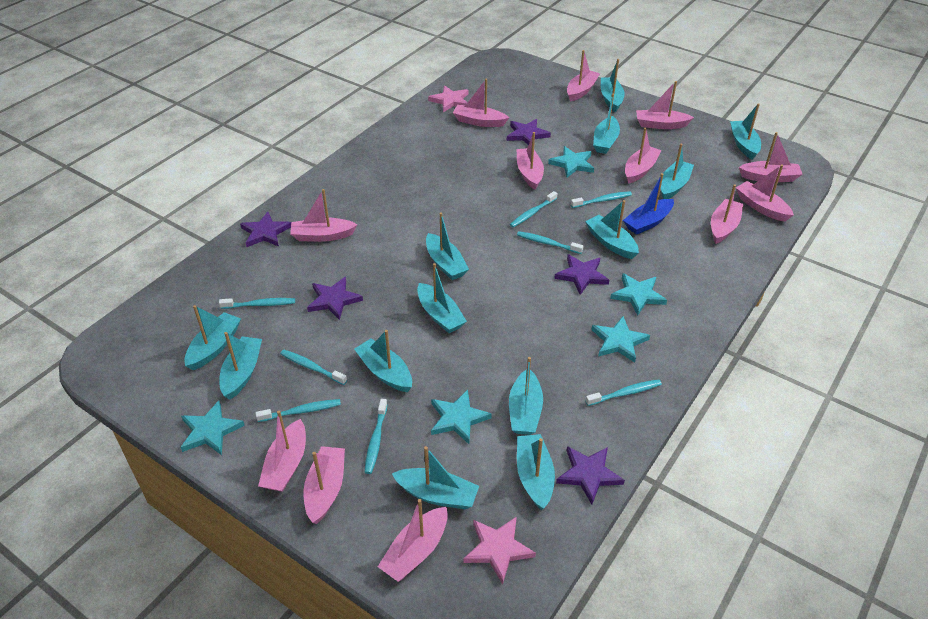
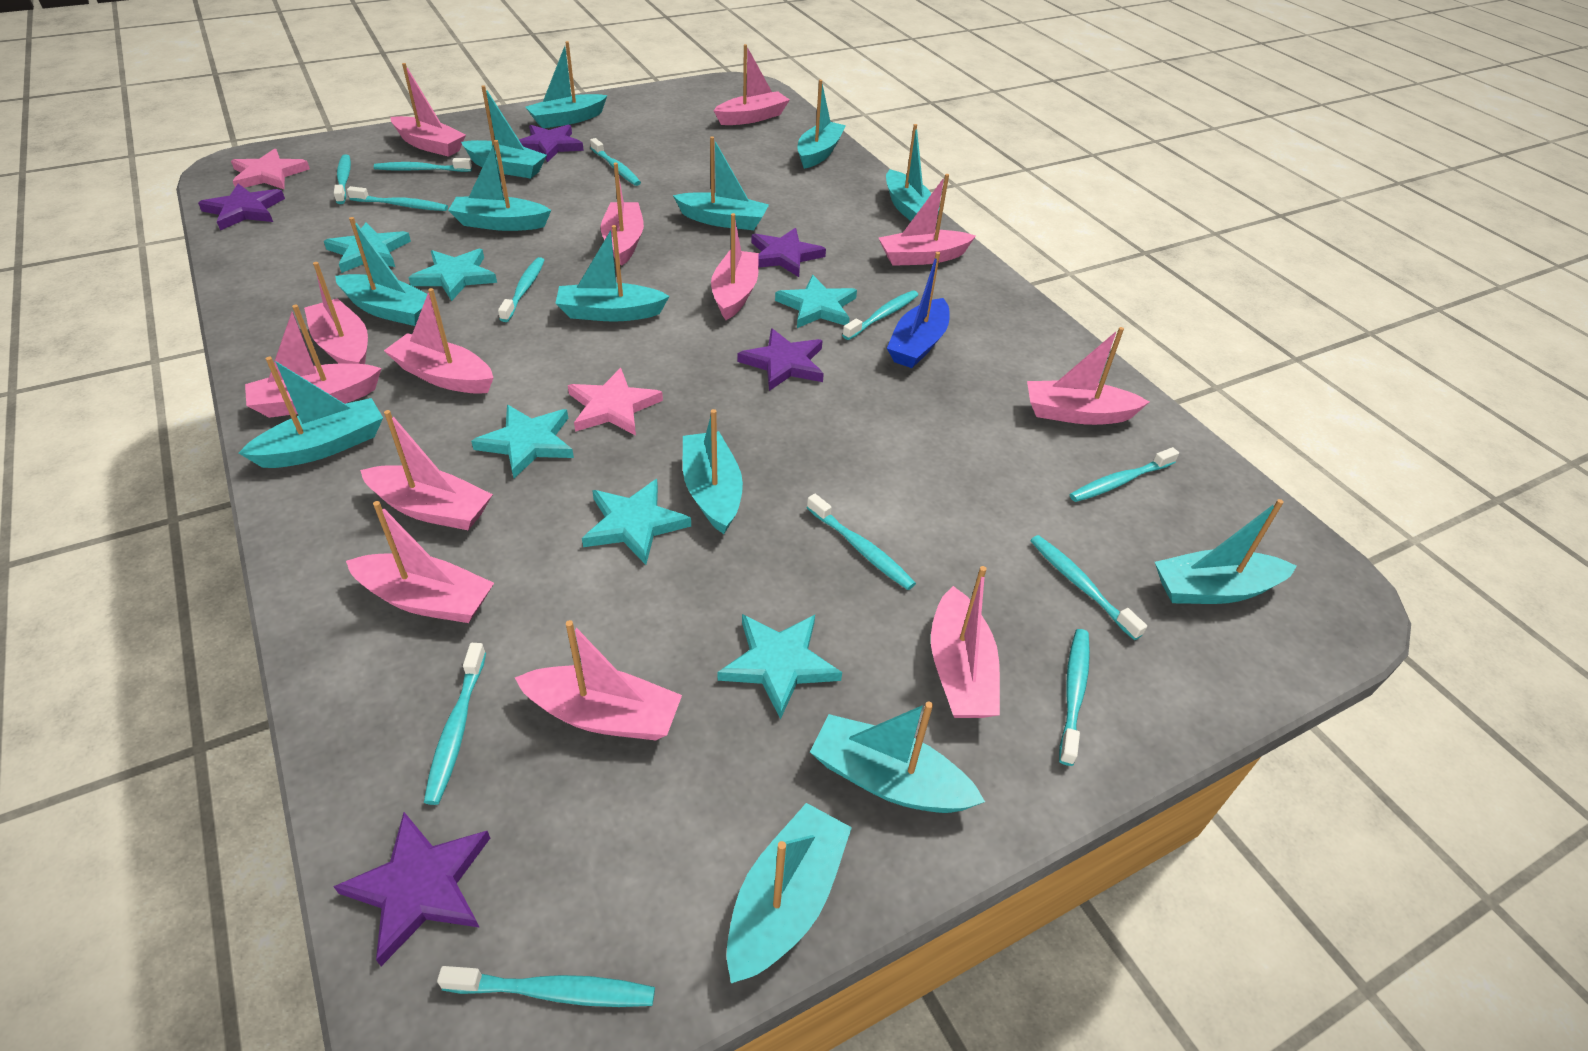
pink boat: 12 -> 13
turquoise star: 5 -> 6
turquoise toothbrush: 8 -> 12

